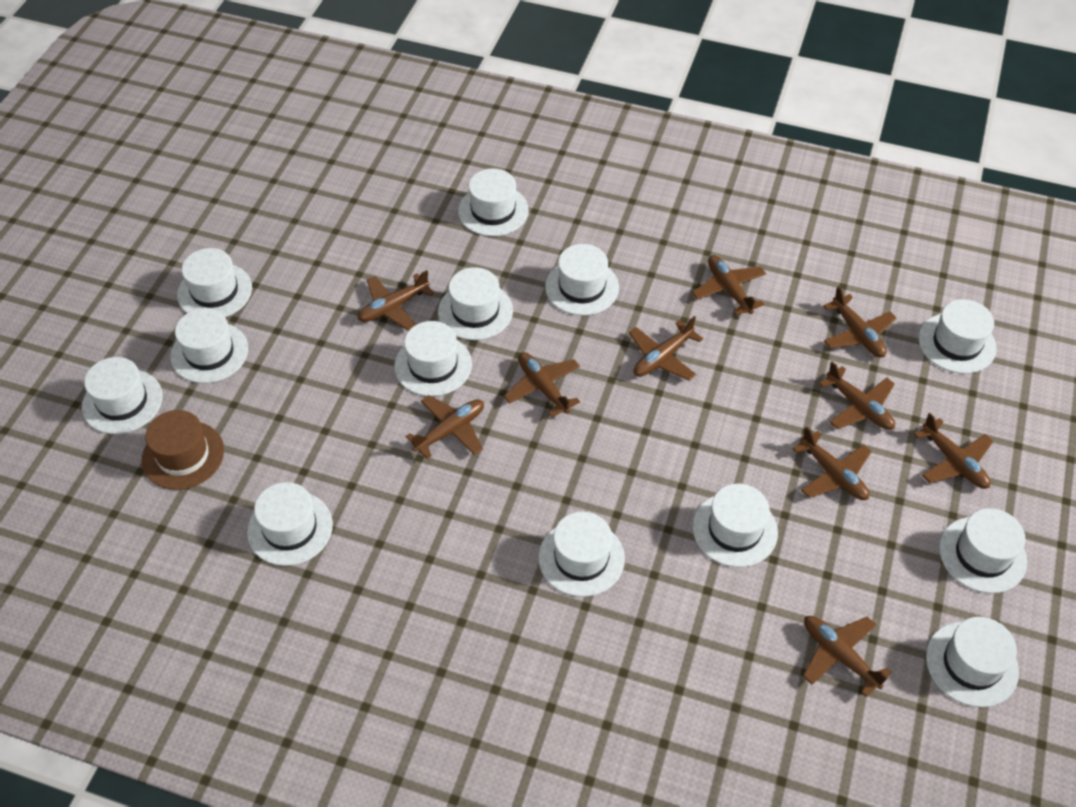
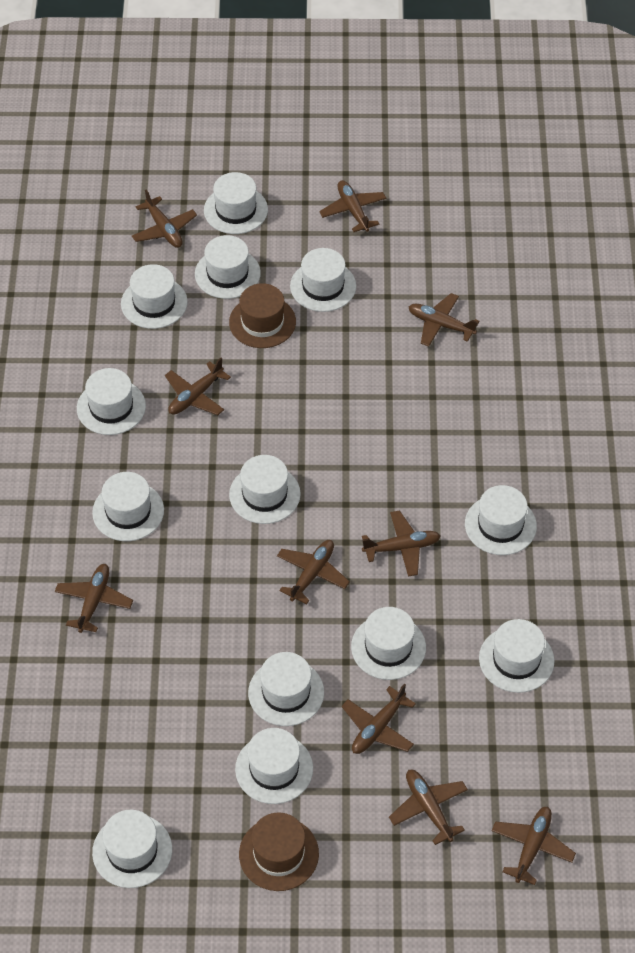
brown hat: 1 -> 2

